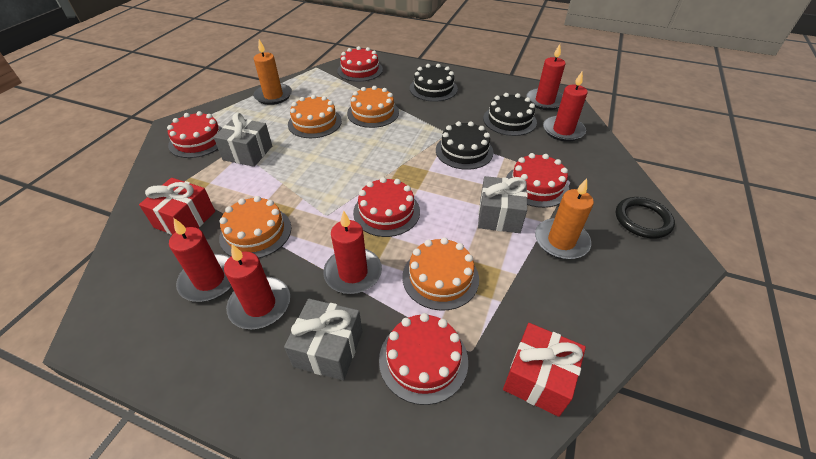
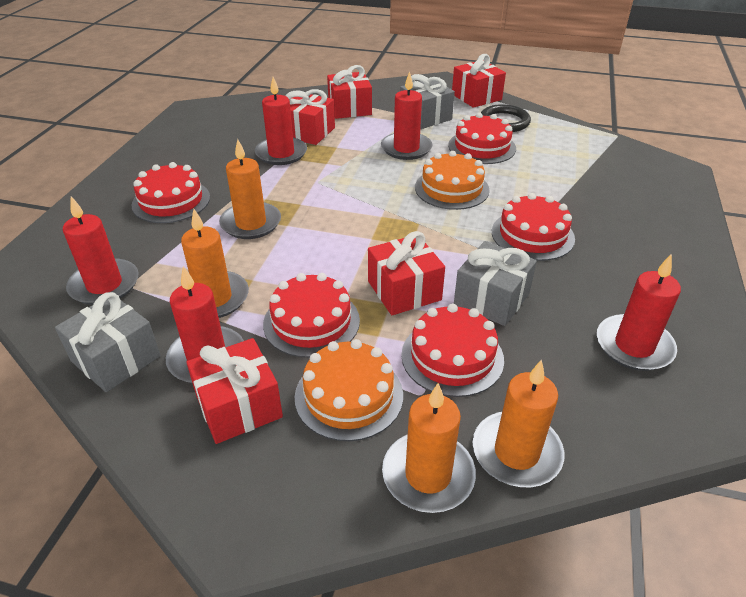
black cake: 3 -> 0
orange cake: 4 -> 2
orange candle: 2 -> 4
red gift: 2 -> 5

